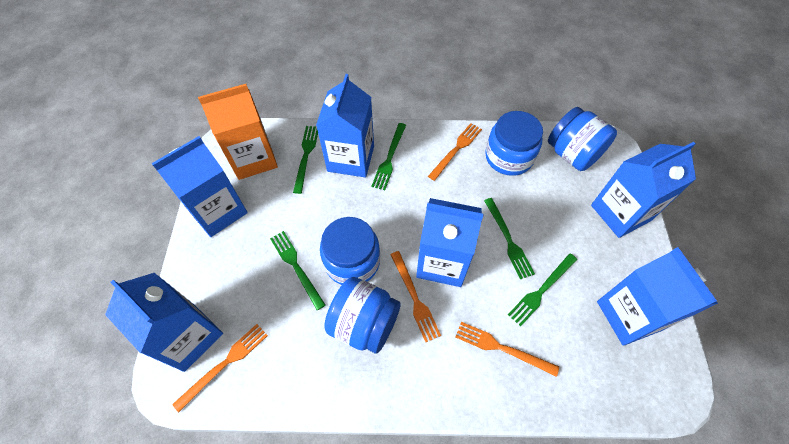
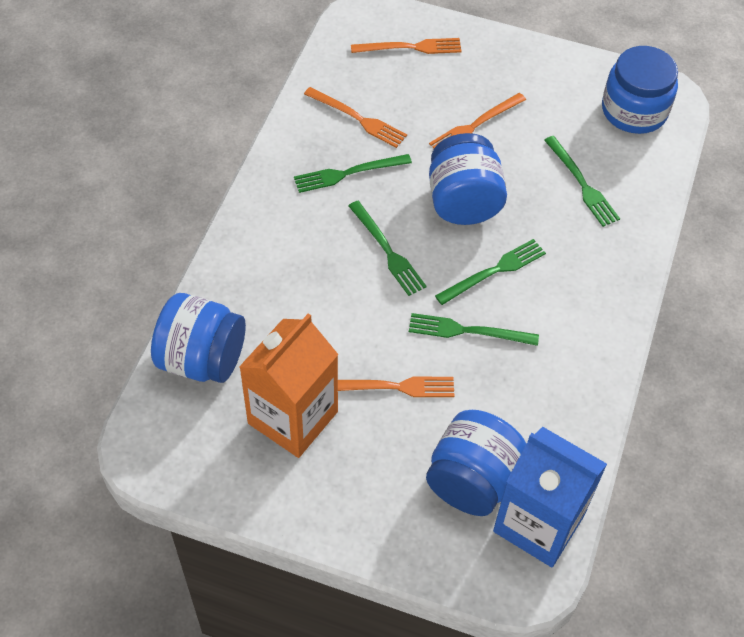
blue carton: 6 -> 1

